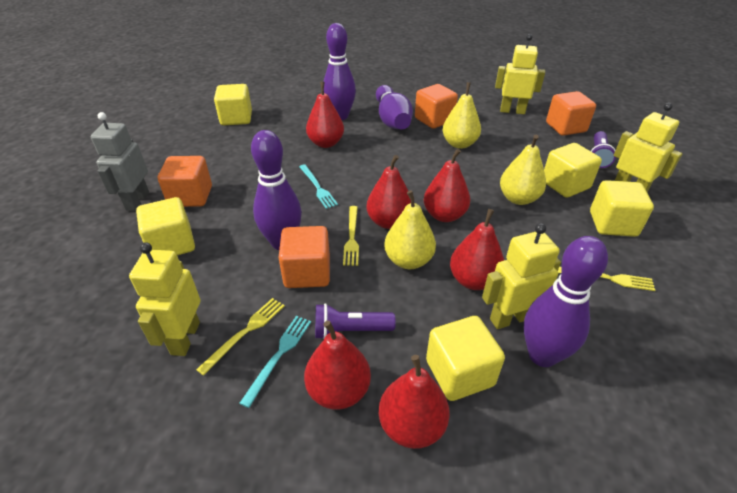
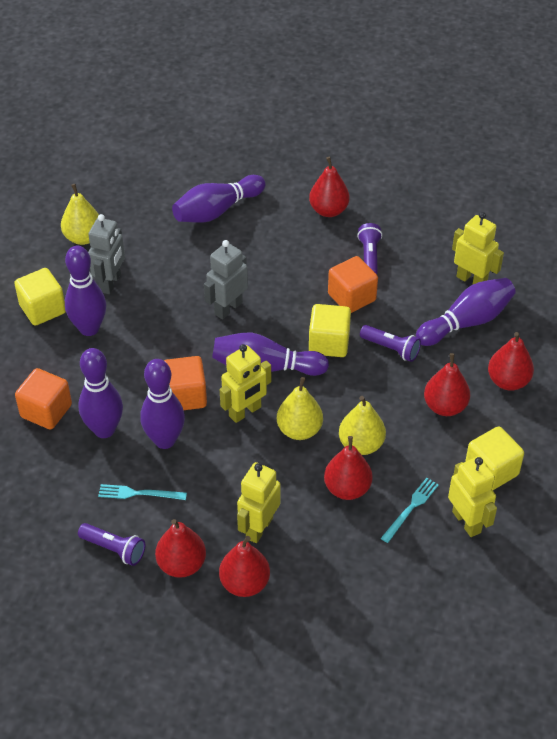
grey robot: 1 -> 2
orange cube: 4 -> 3
purple bowling pin: 4 -> 6
purple flashlight: 2 -> 3
yellow cube: 5 -> 3
yellow fork: 3 -> 0

